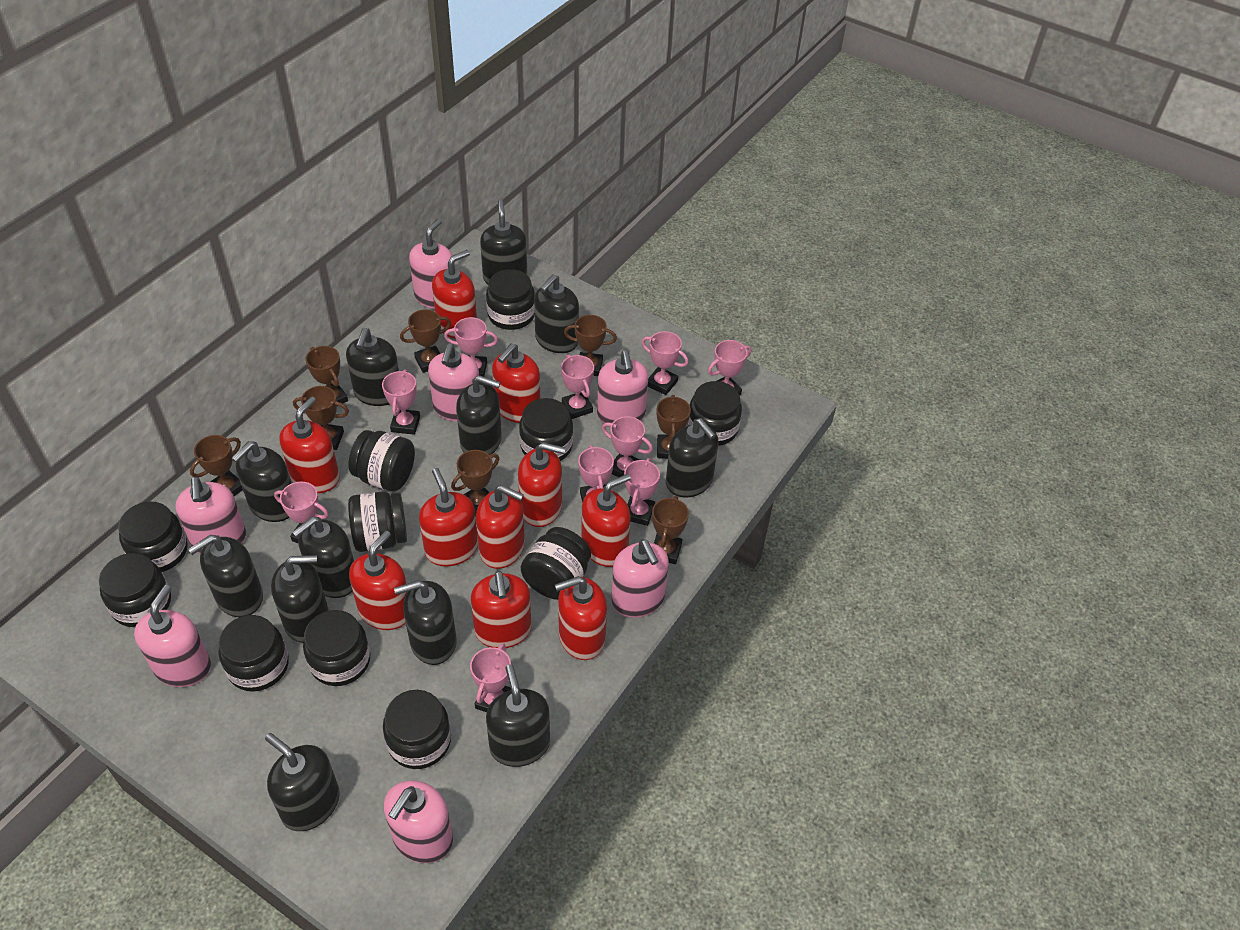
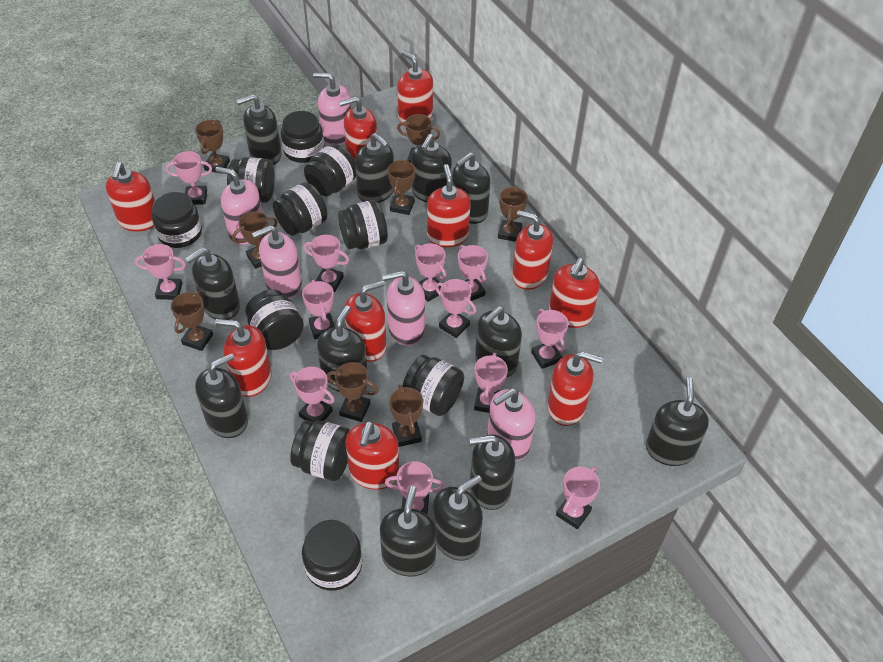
black jar: 11 -> 10
pink soap dispenser: 7 -> 5
pink trophy: 10 -> 12

